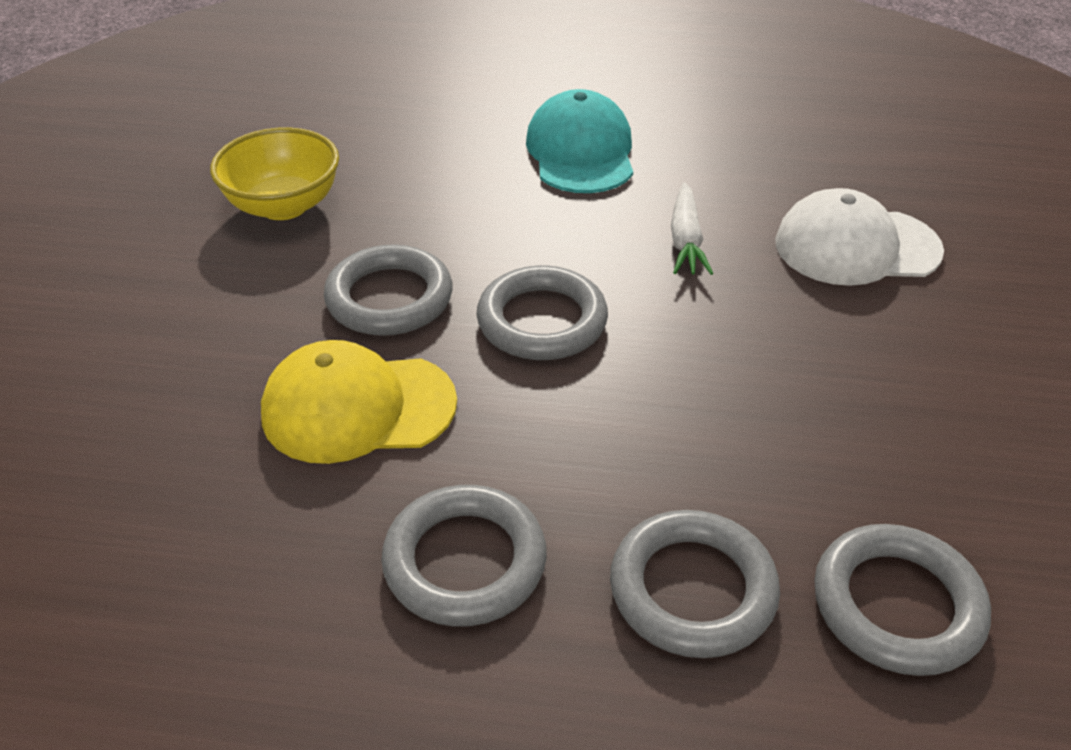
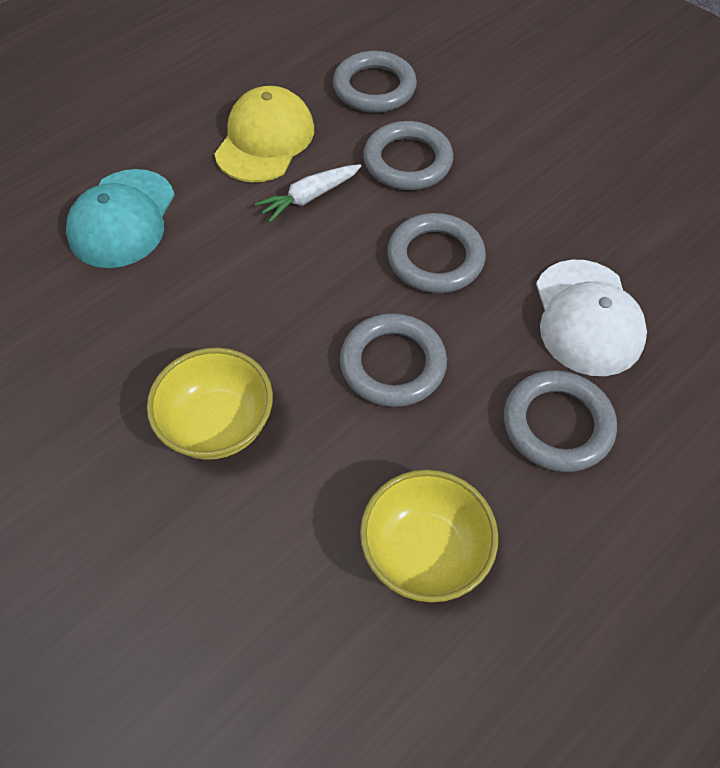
yellow bowl: 1 -> 2

